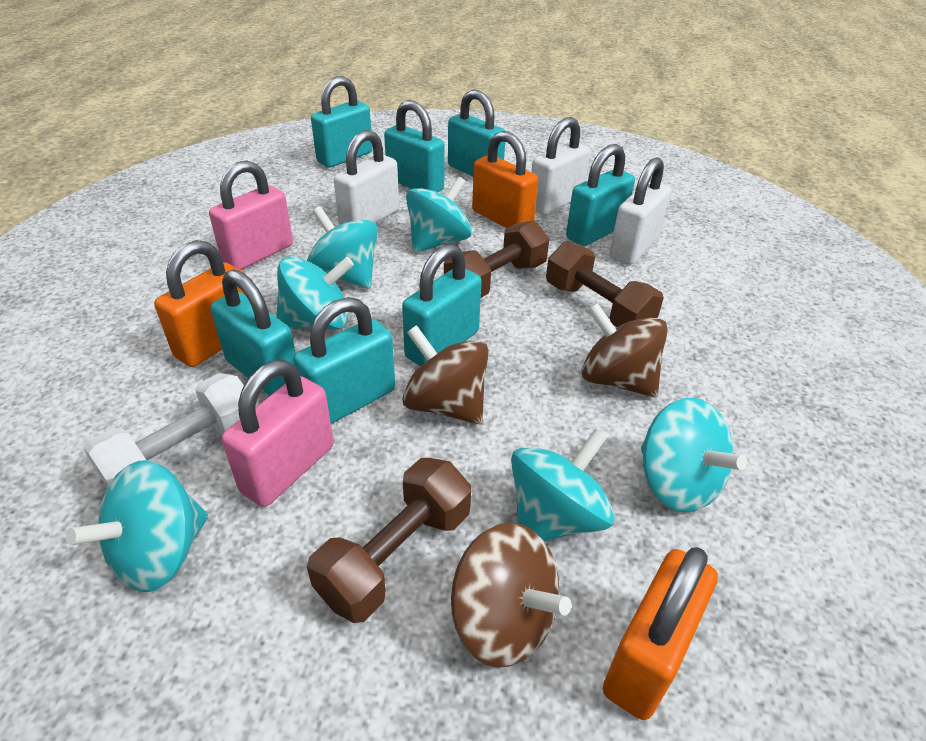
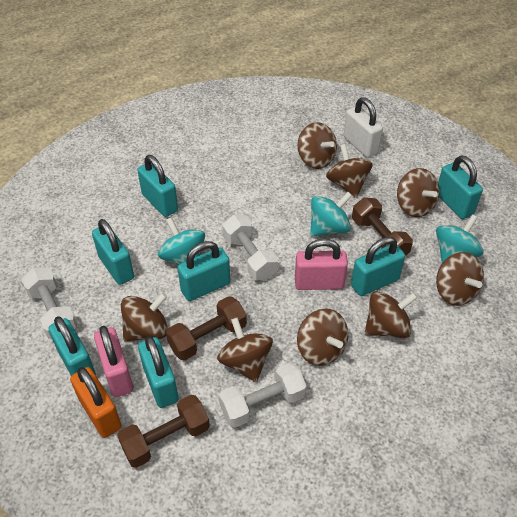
brown spinning top: 3 -> 8
orange padlock: 3 -> 1
turquoise spinning top: 6 -> 3
white dumbbell: 1 -> 3
white padlock: 3 -> 1

